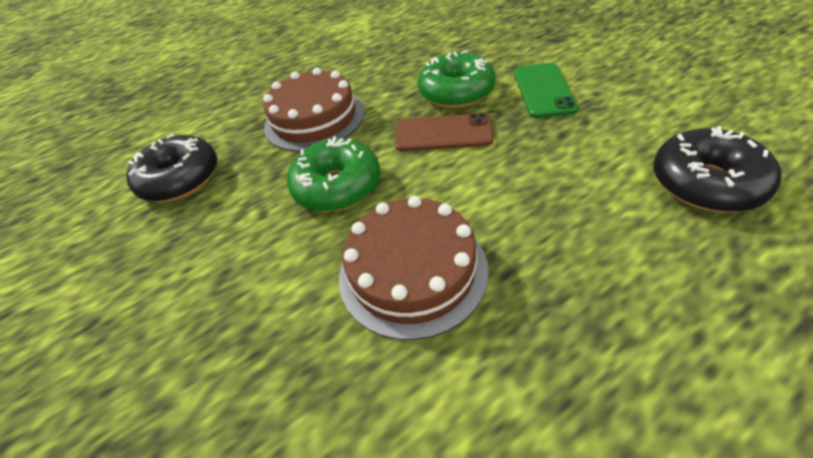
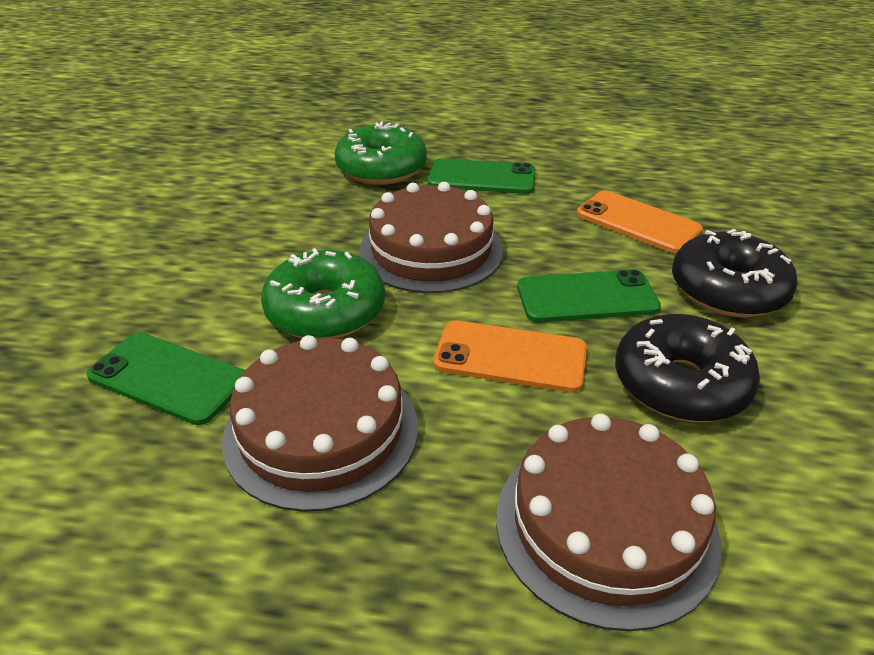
brown cake: 2 -> 3
brown phone: 1 -> 0
green phone: 1 -> 3
orange phone: 0 -> 2

